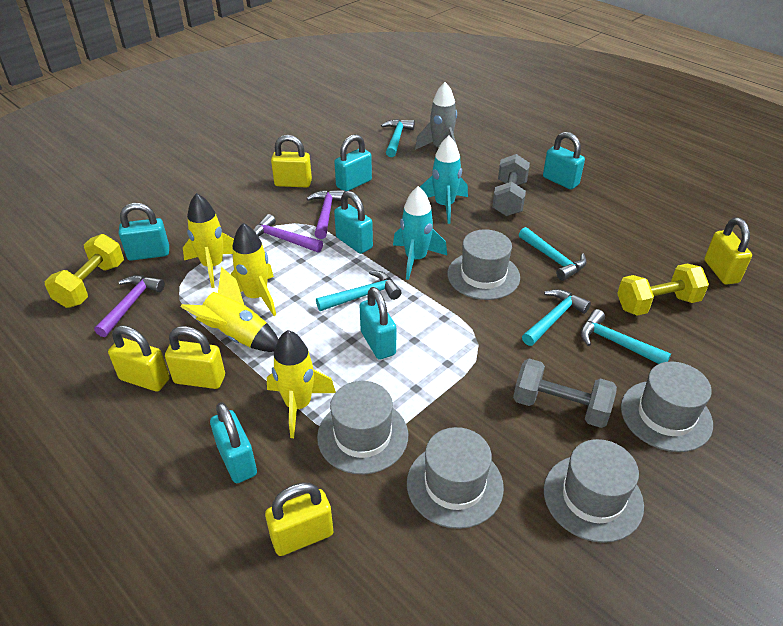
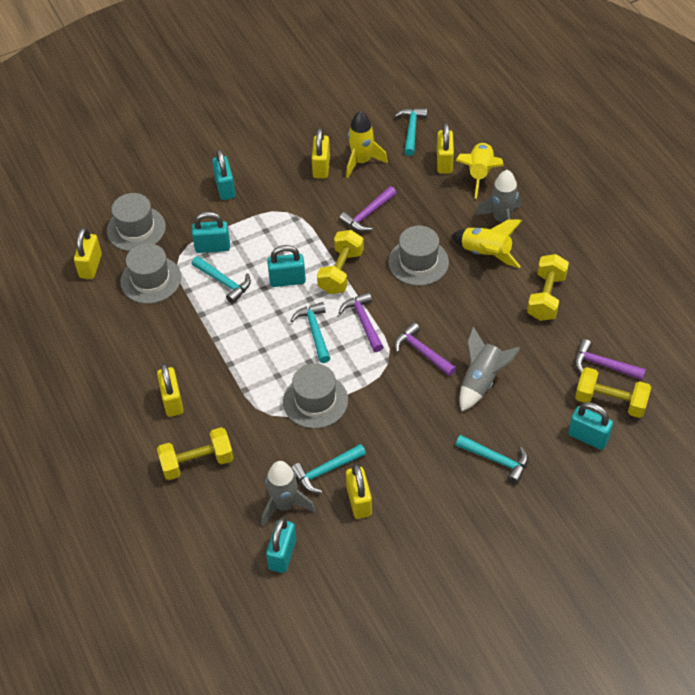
grey dumbbell: 2 -> 0
grey hat: 5 -> 4
grey rocket: 1 -> 3
purple hammer: 3 -> 4
turquoise padlock: 6 -> 5
turquoise rocket: 2 -> 0
yellow dumbbell: 2 -> 4
yellow rocket: 4 -> 3

